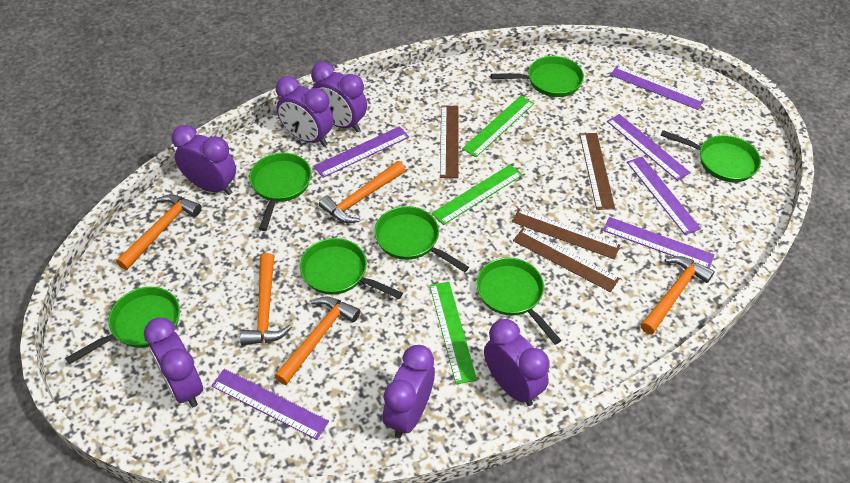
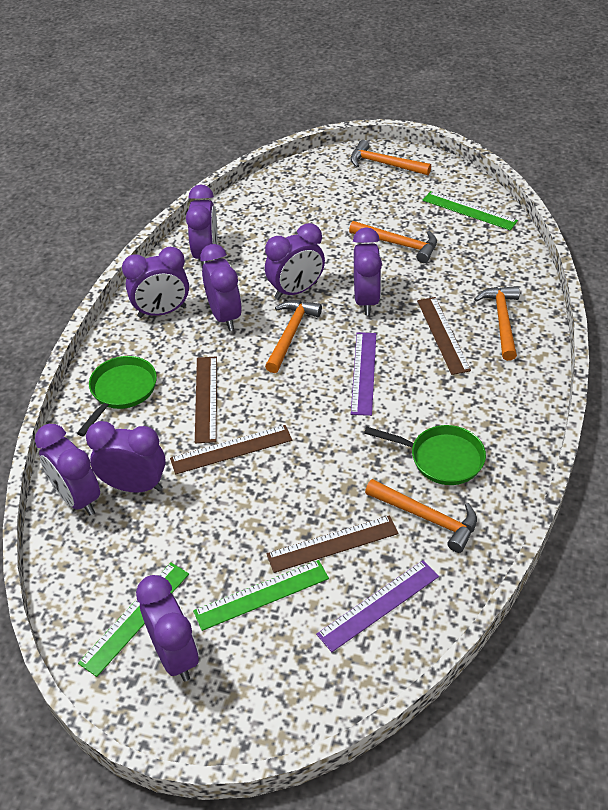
green pan: 7 -> 2
purple clock: 6 -> 8
purple ruler: 6 -> 2

